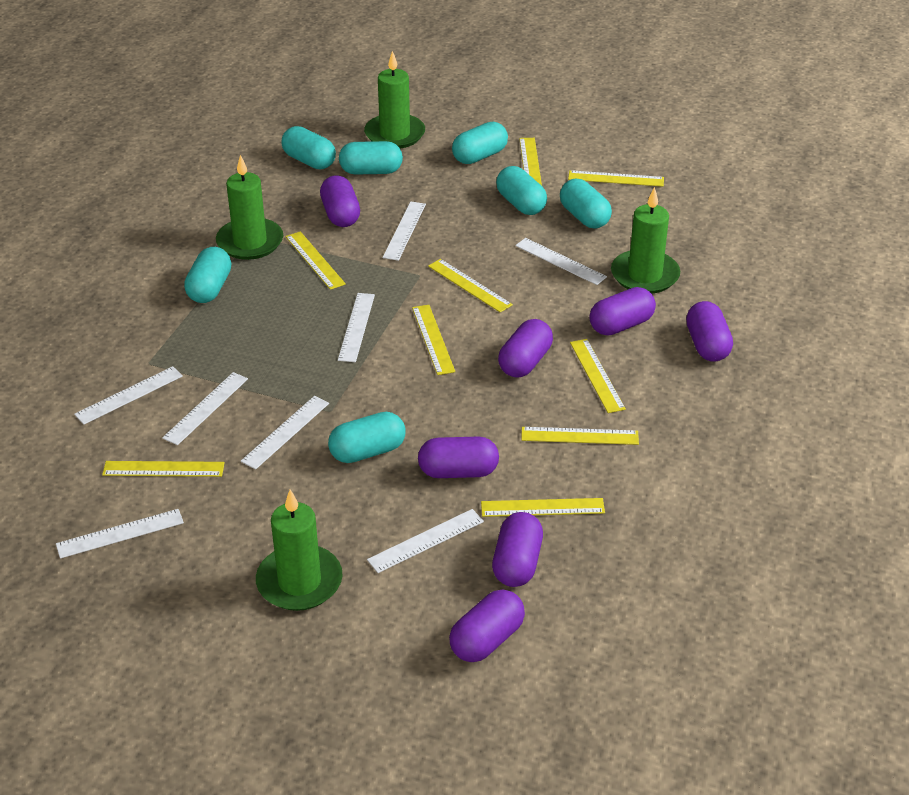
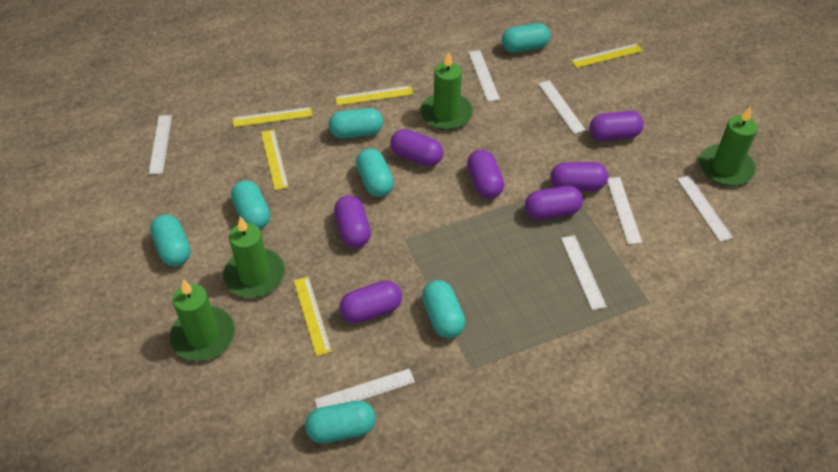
white ruler: 8 -> 7
yellow ruler: 9 -> 5

